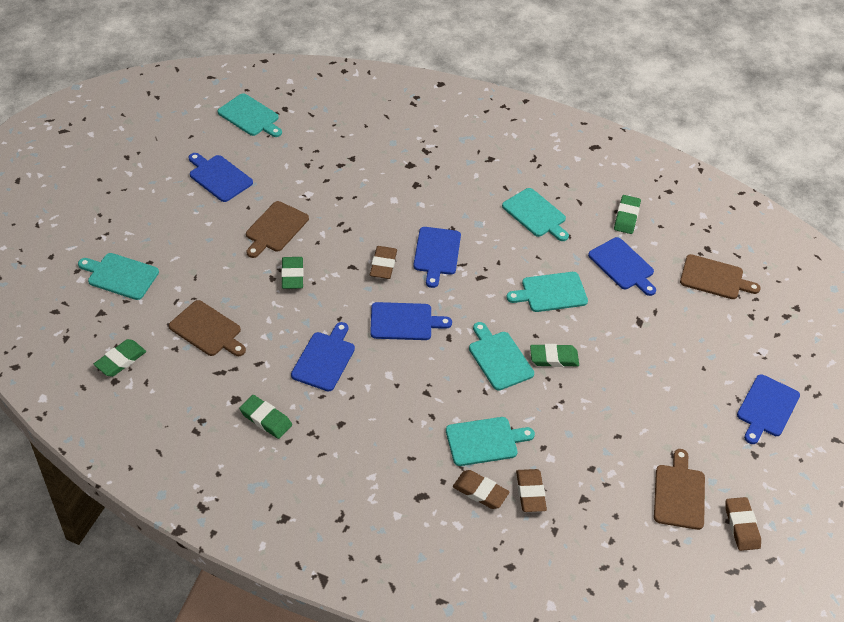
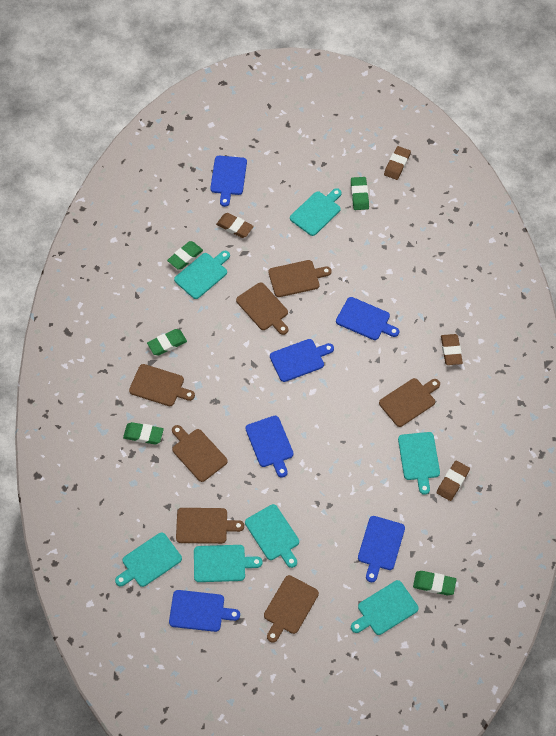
brown cutting board: 4 -> 7
turquoise cutting board: 6 -> 7

